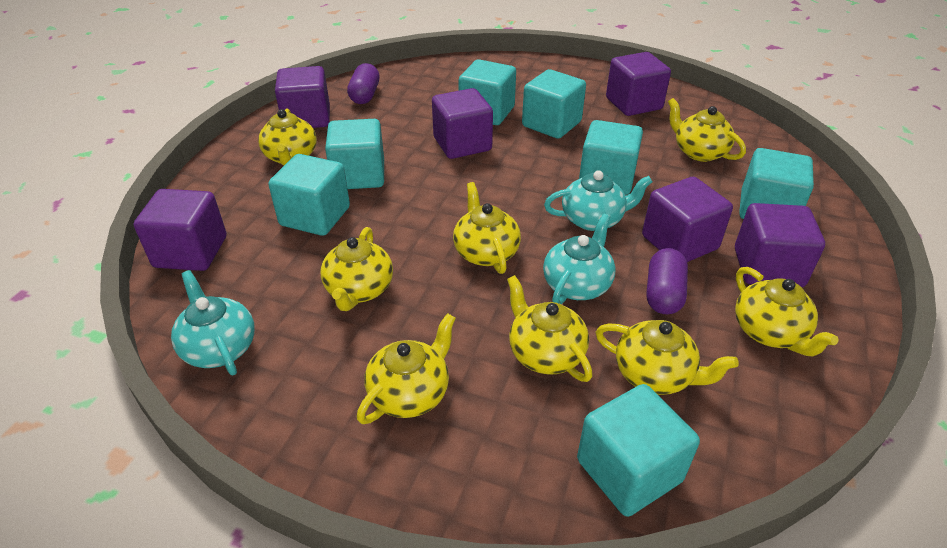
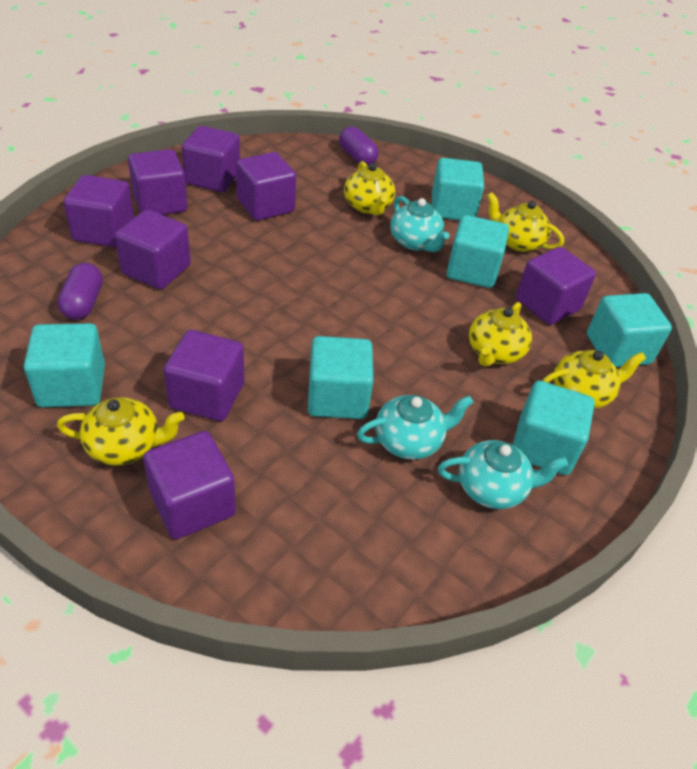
purple cube: 6 -> 8
turquoise cube: 7 -> 6
yellow teapot: 8 -> 5

